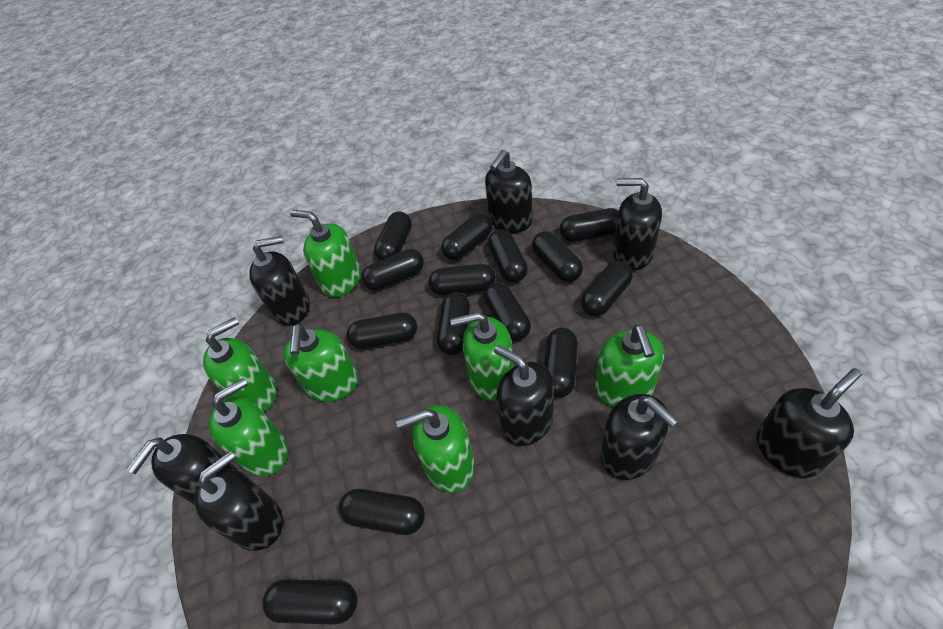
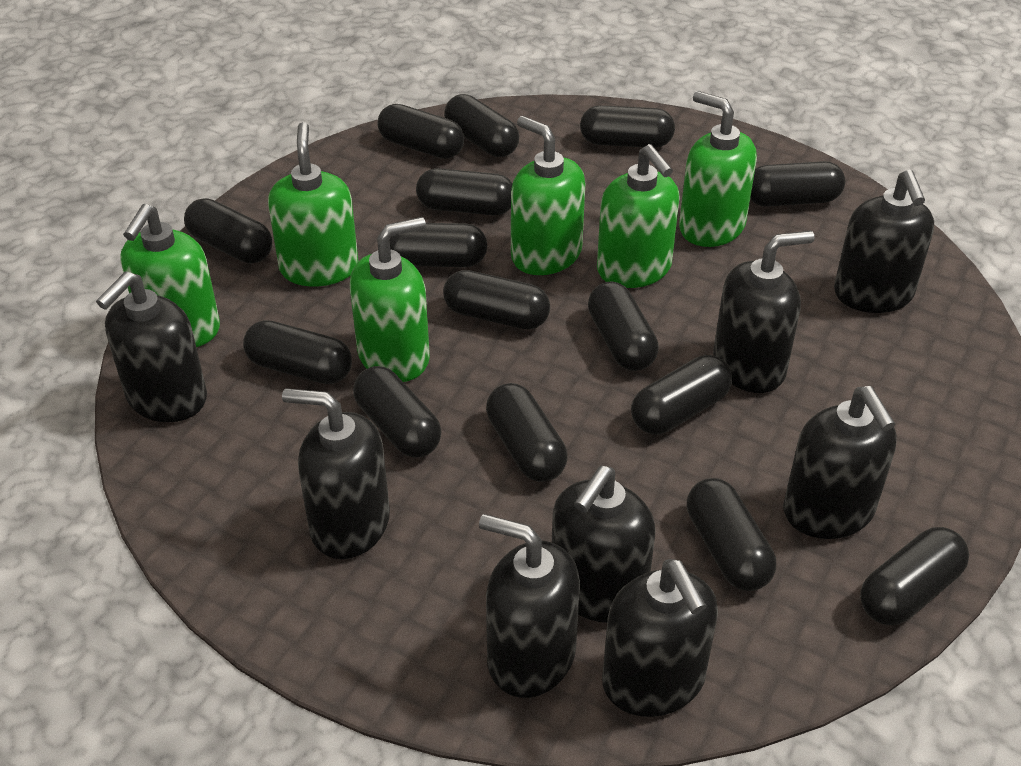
black capsule: 14 -> 15
green soap dispenser: 7 -> 6

